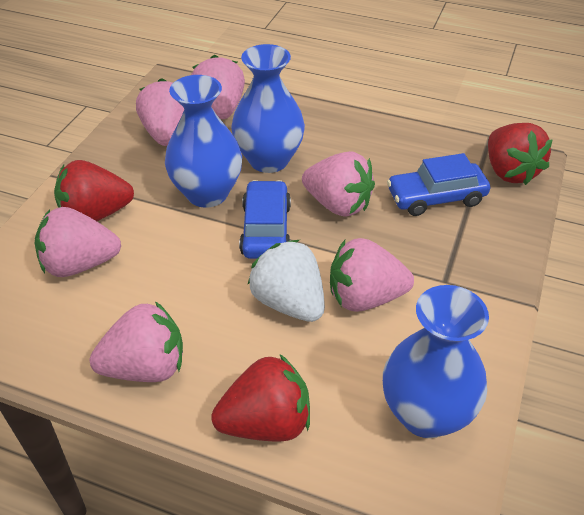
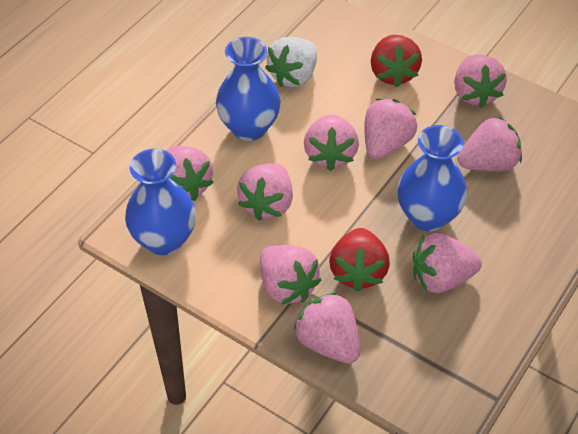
blue car: 2 -> 0
pink strawberry: 6 -> 9
red strawberry: 3 -> 2

